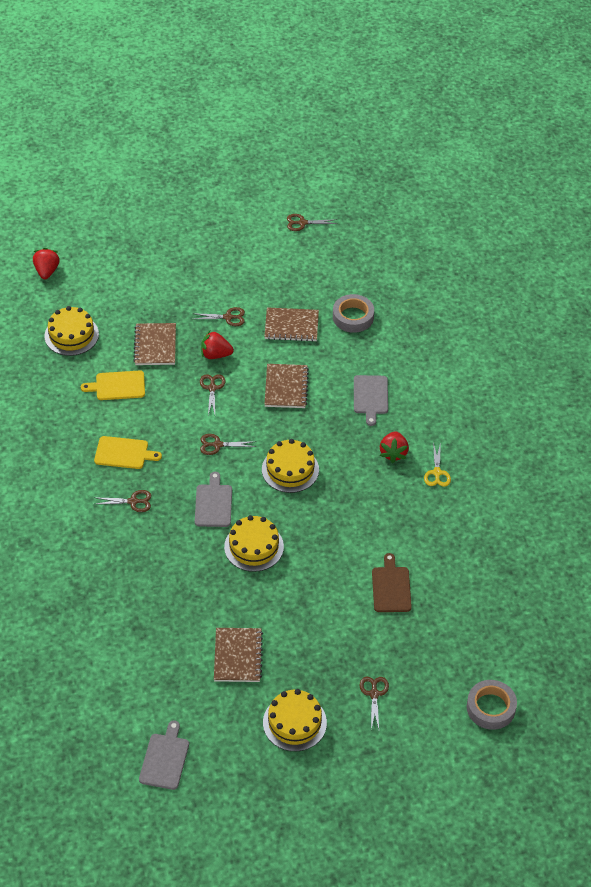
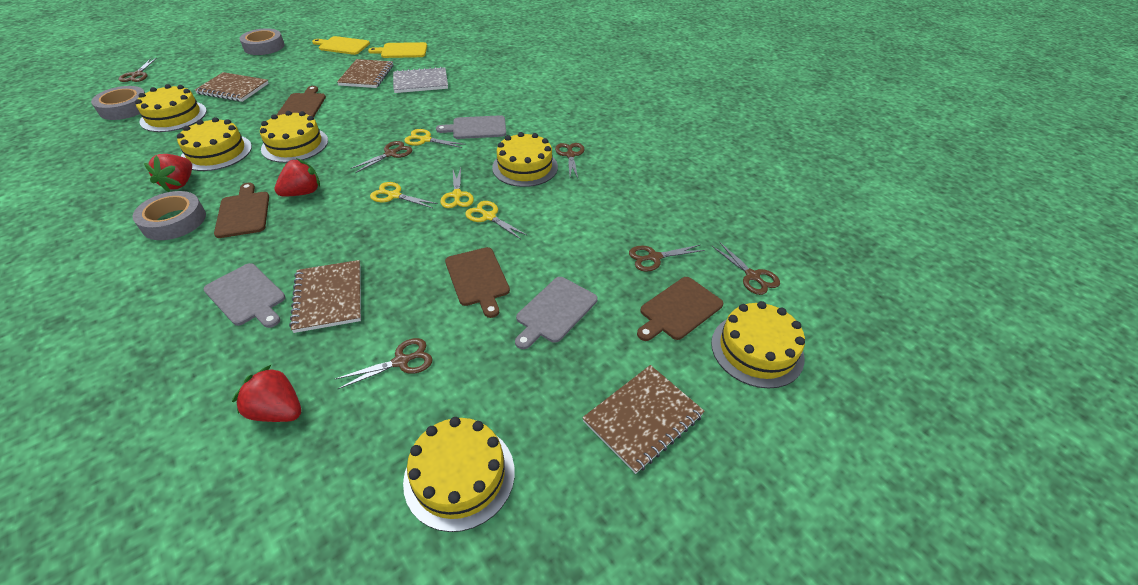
brown cutting board: 1 -> 4
grey notebook: 0 -> 1
grey tape: 2 -> 3
yellow cake: 4 -> 6
yellow scissors: 1 -> 4

